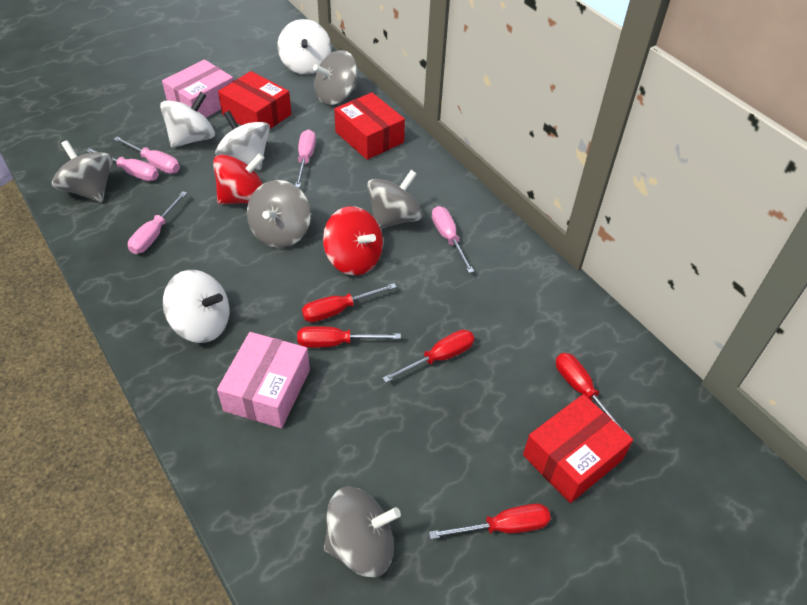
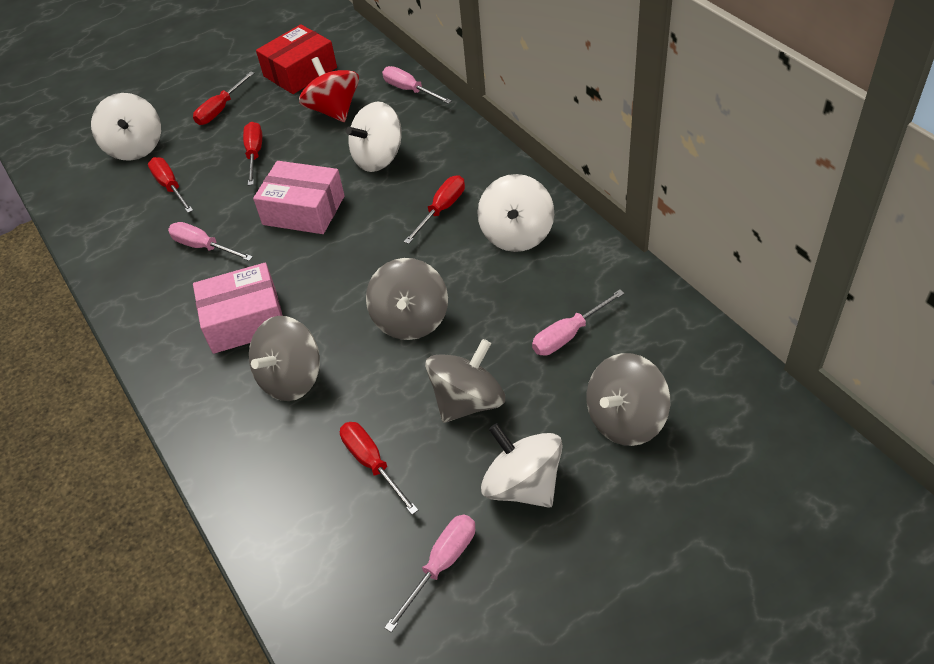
grey spinning top: 5 -> 4
pink screwdriver: 5 -> 4
red box: 3 -> 1
red spinning top: 2 -> 1

